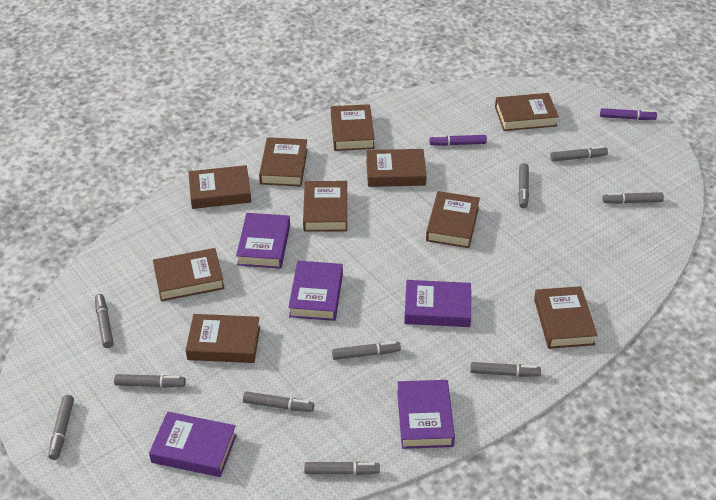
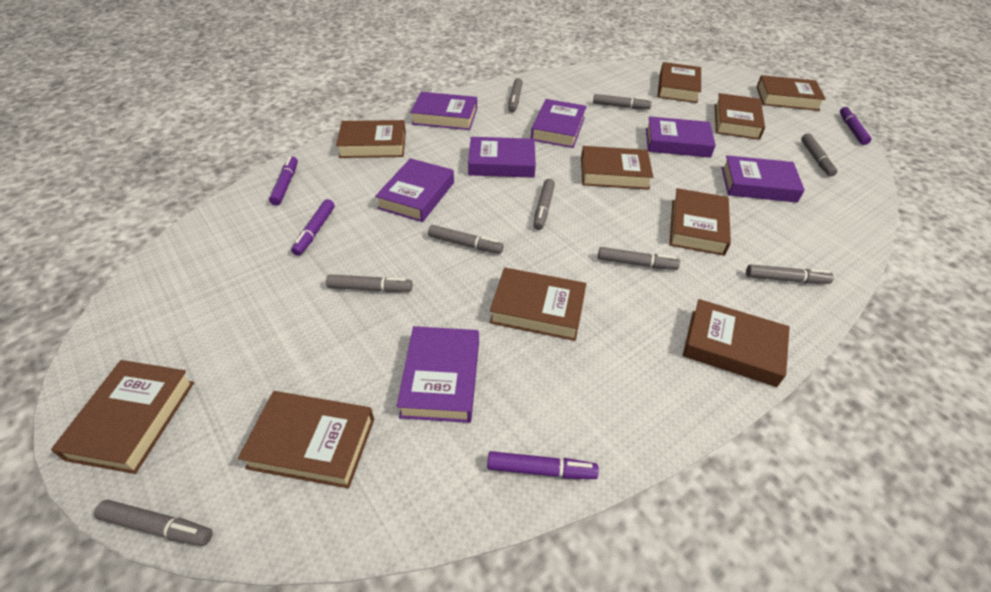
grey marker: 10 -> 9
purple book: 5 -> 7
purple marker: 2 -> 4

